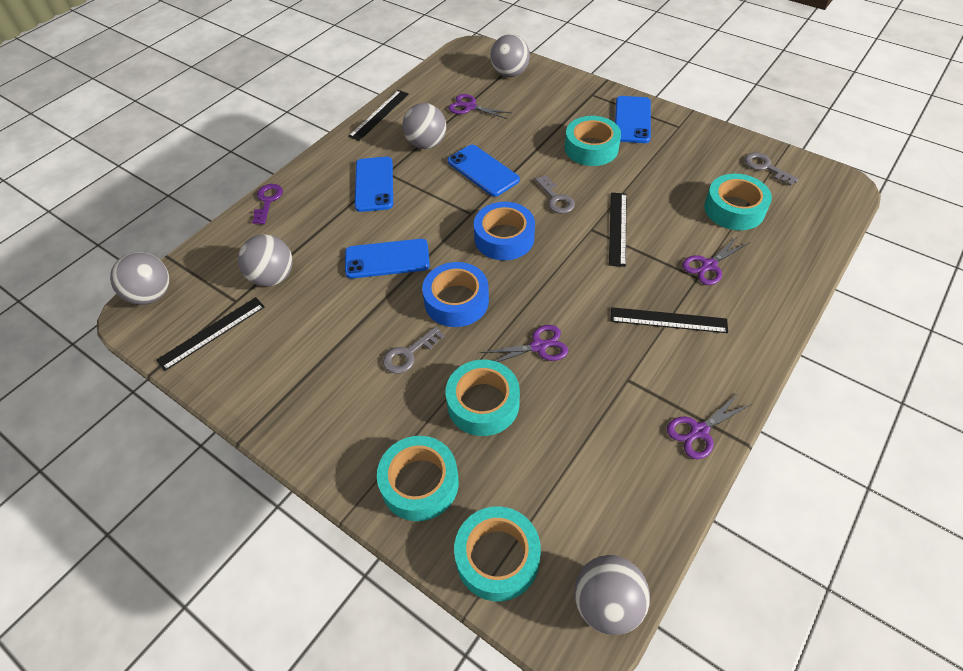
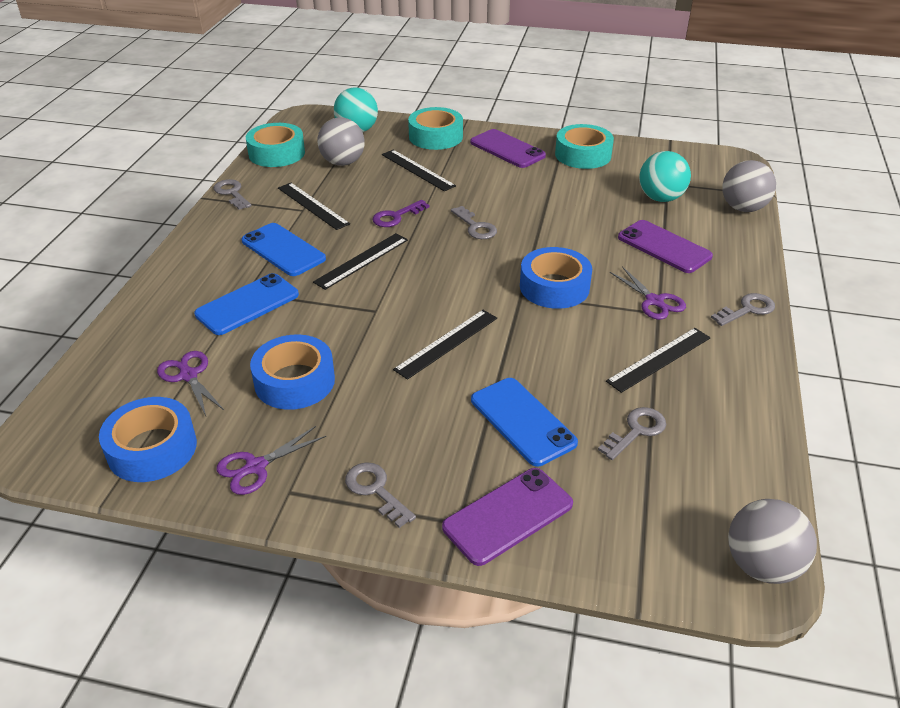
black ruler: 4 -> 5
blue phone: 4 -> 3
blue tape: 2 -> 3
grey ball: 5 -> 3
grey key: 3 -> 5
purple phone: 0 -> 3
purple scissors: 4 -> 3
turquoise ball: 0 -> 2
turquoise tape: 5 -> 3

